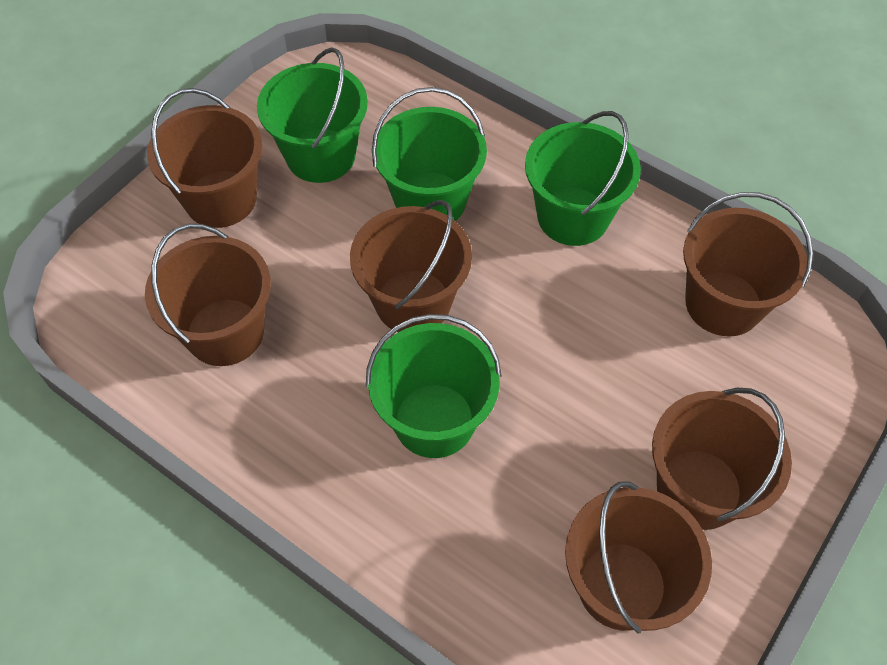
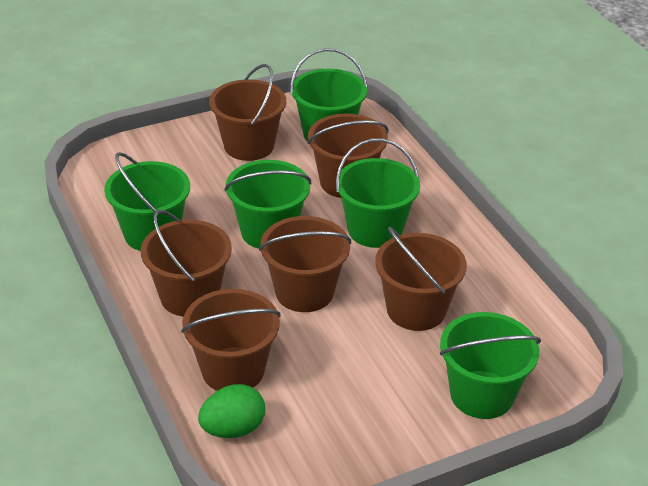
green bucket: 4 -> 5
green egg: 0 -> 1

